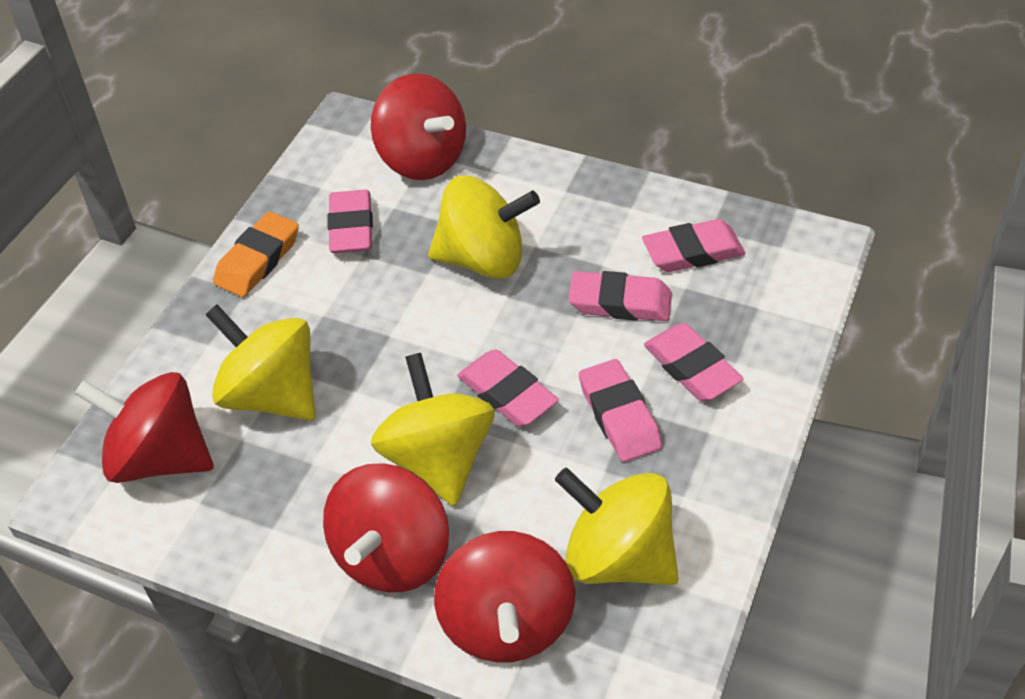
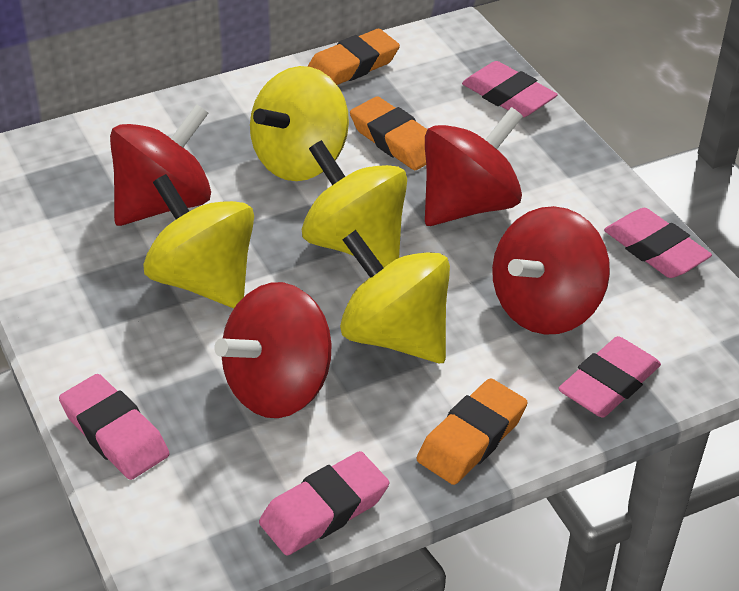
orange eraser: 1 -> 3
pink eraser: 6 -> 5

